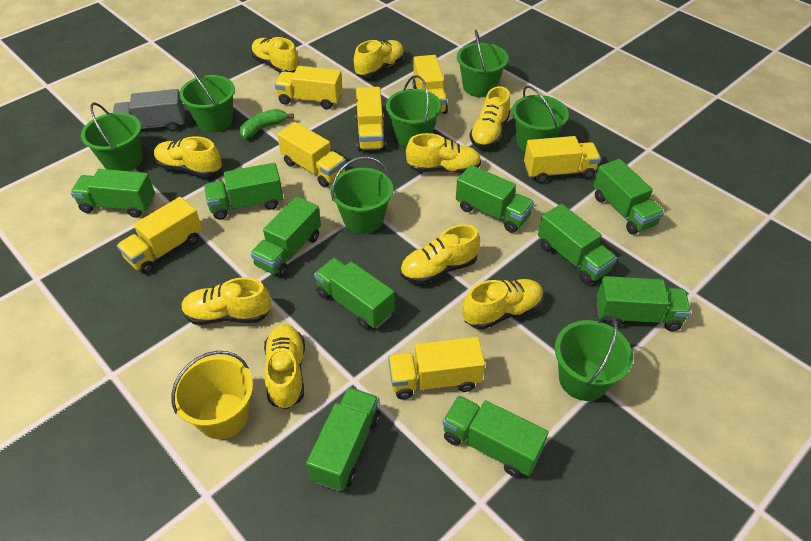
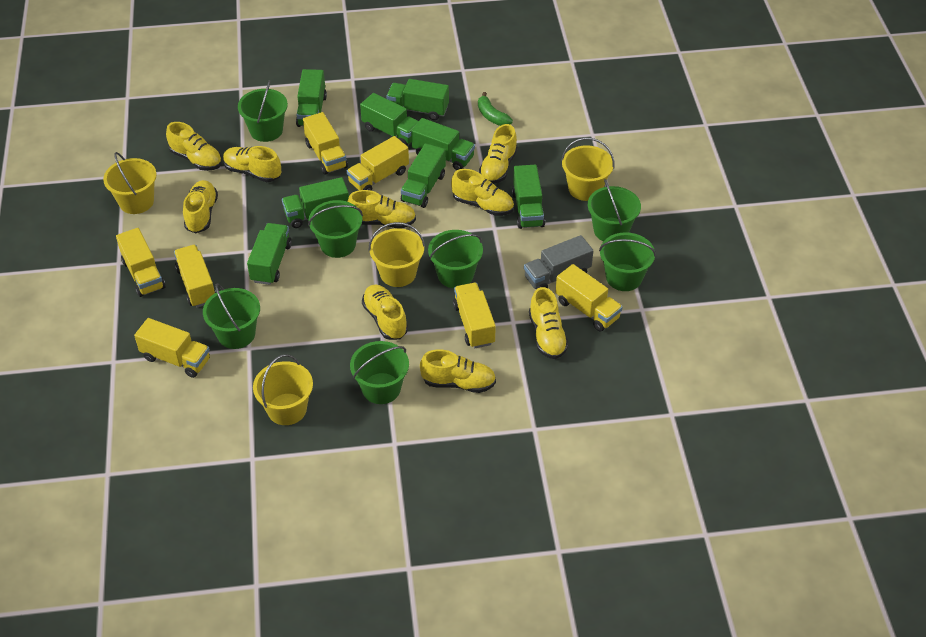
green truck: 10 -> 8
yellow bucket: 1 -> 4

